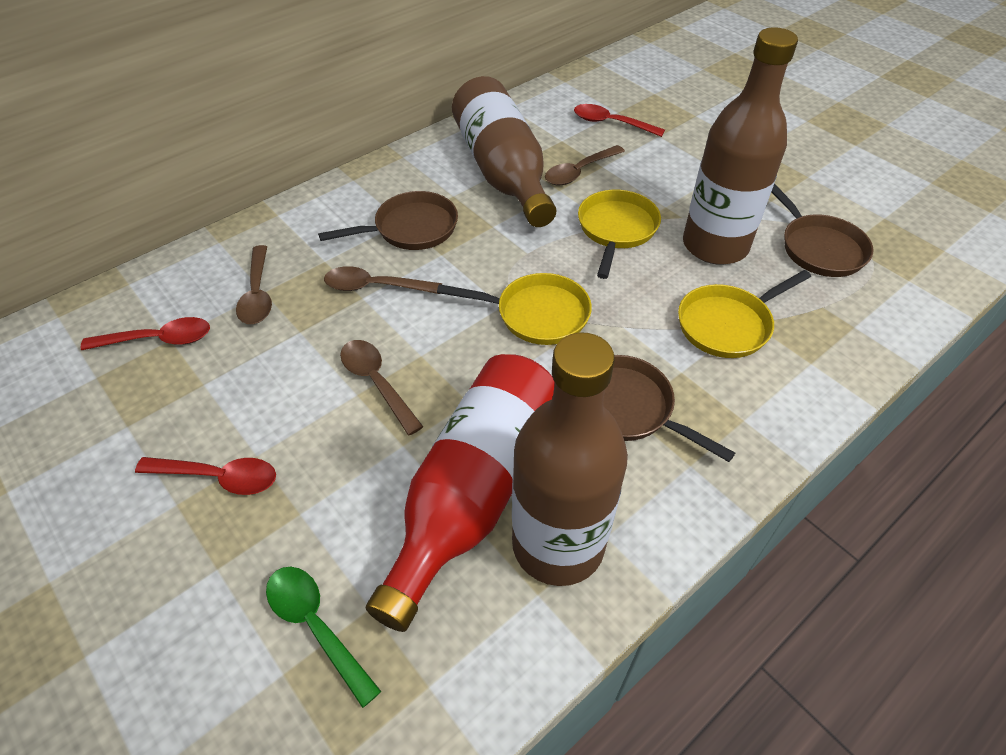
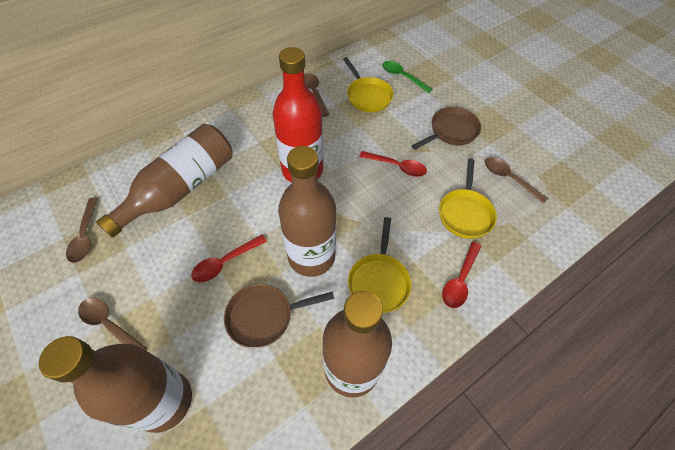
brown bottle: 3 -> 4
brown pan: 3 -> 2

